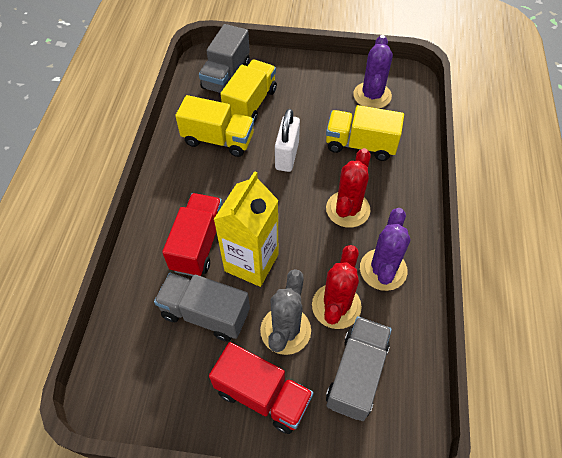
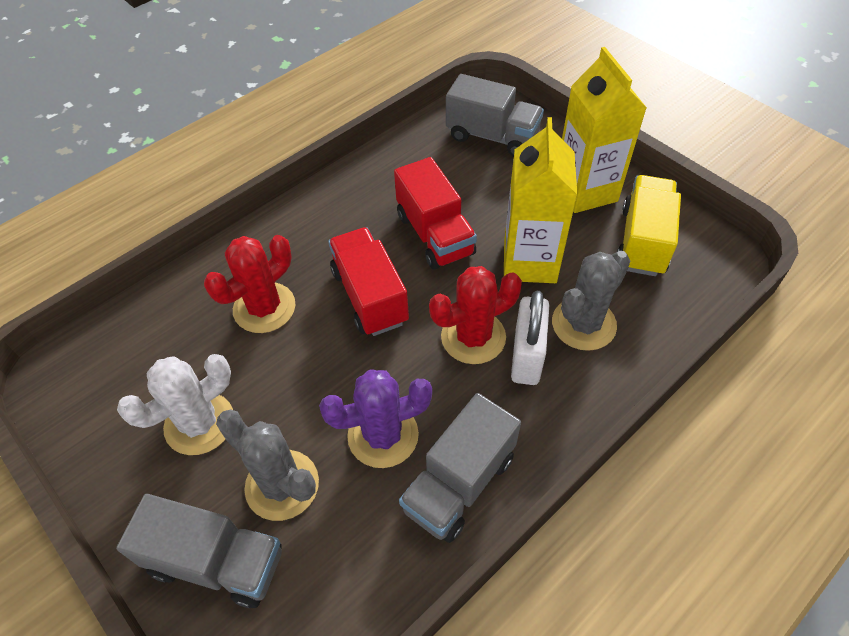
grey cactus: 1 -> 2
purple cactus: 2 -> 1
white cactus: 0 -> 1
yellow carton: 1 -> 2
yellow truck: 3 -> 1

